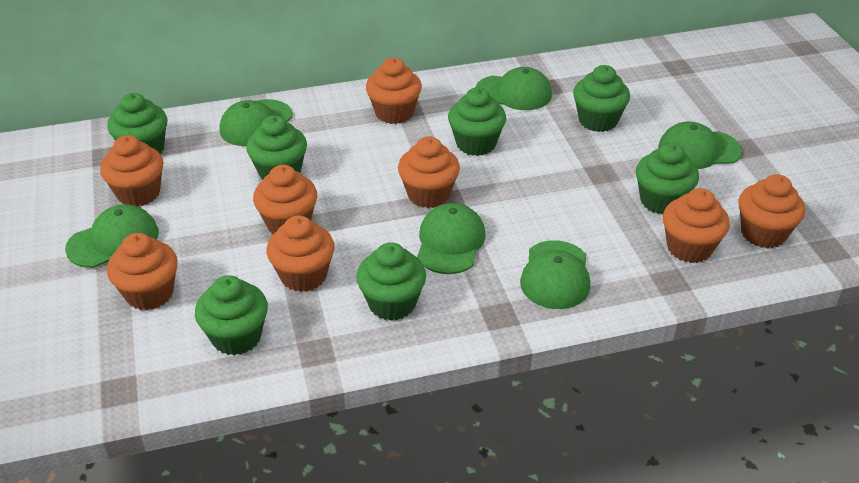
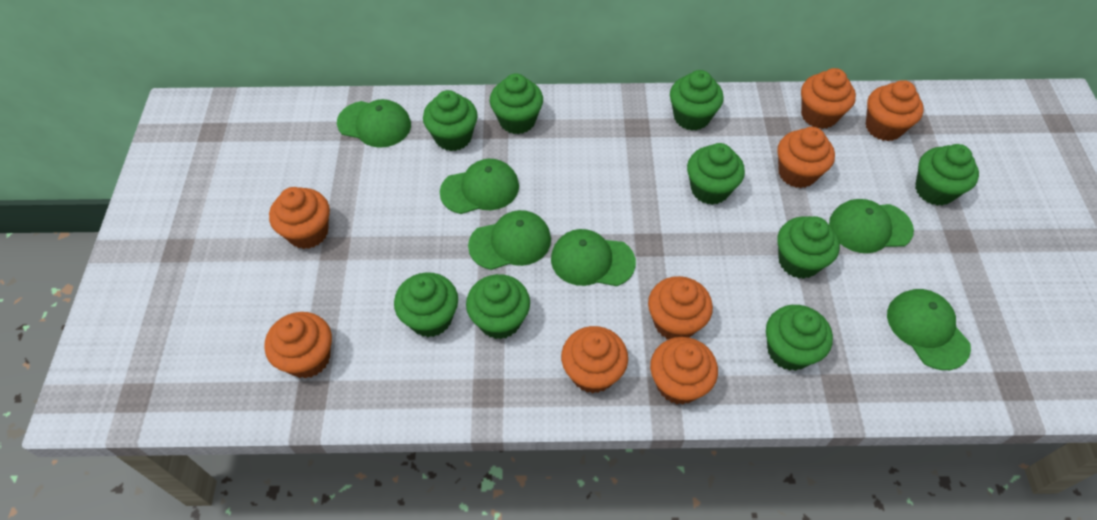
green cupcake: 7 -> 9

